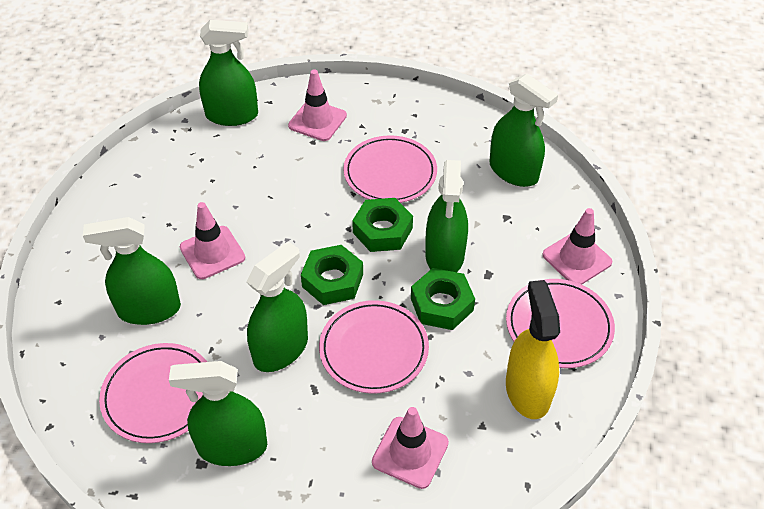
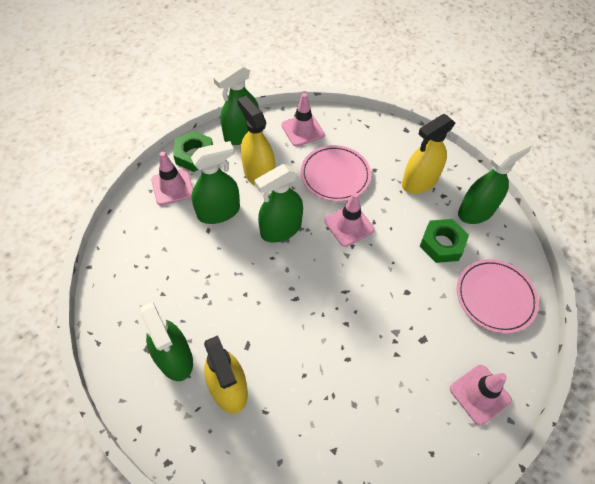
green nut: 3 -> 2
green spray bottle: 6 -> 5
pink plate: 4 -> 2
yellow spray bottle: 1 -> 3

